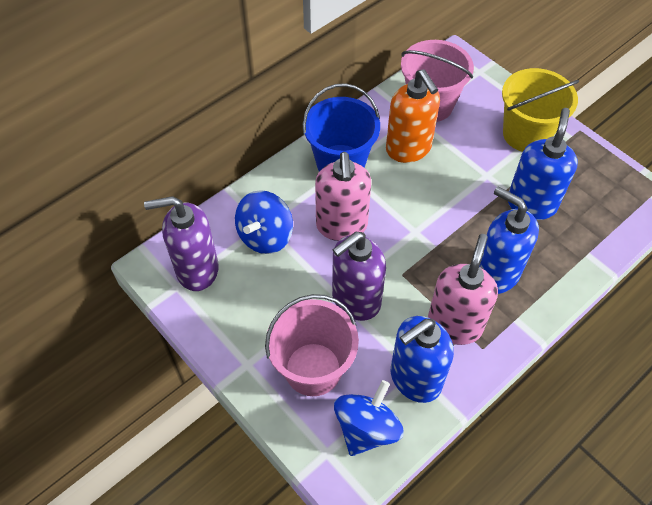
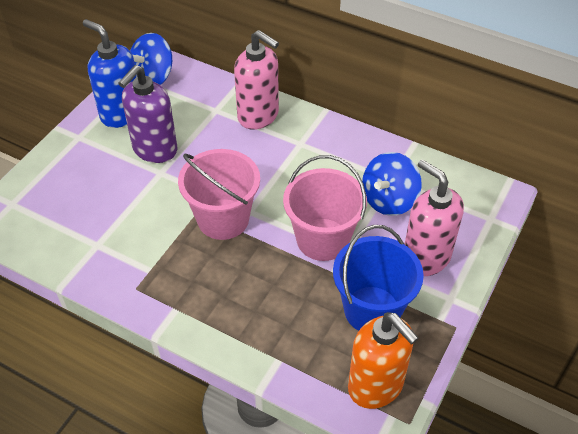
blue soap dispenser: 3 -> 1
purple soap dispenser: 2 -> 1
yellow bucket: 1 -> 0

